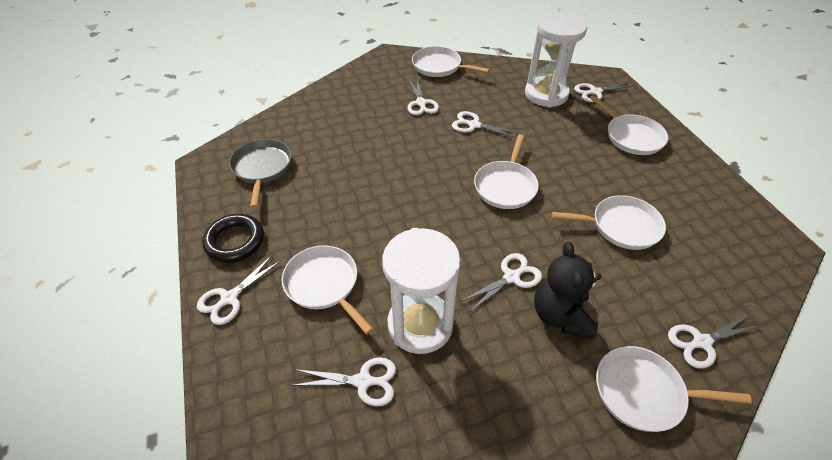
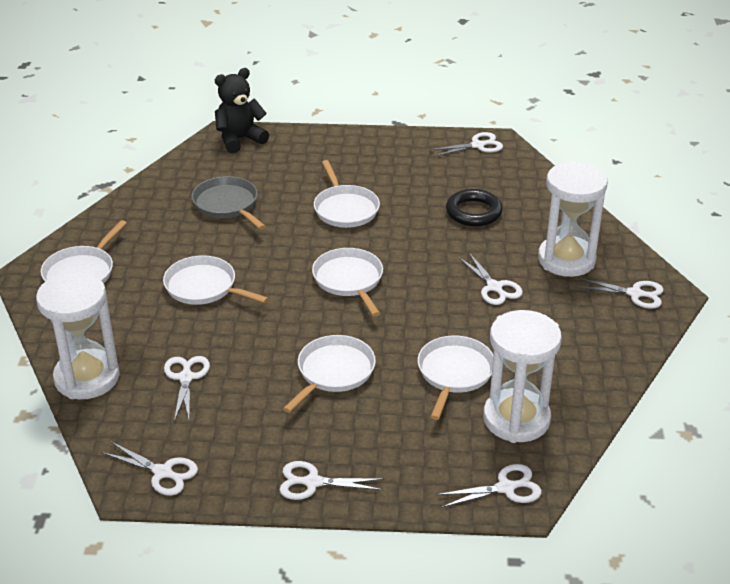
white hourglass: 2 -> 3

